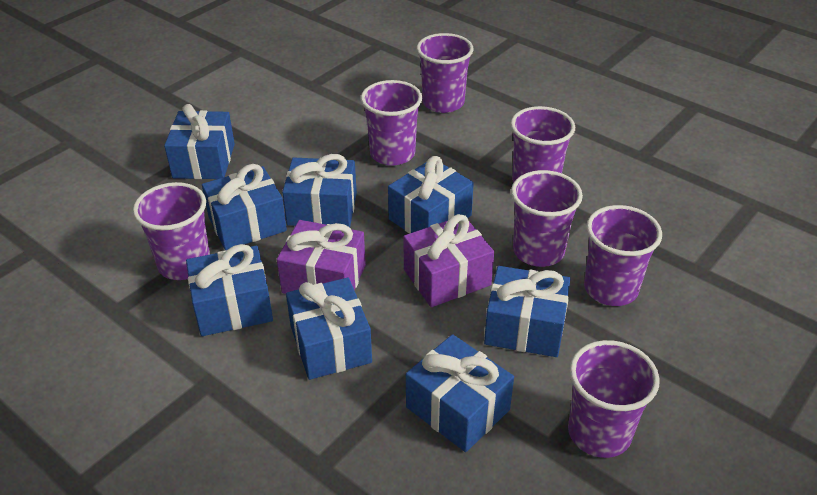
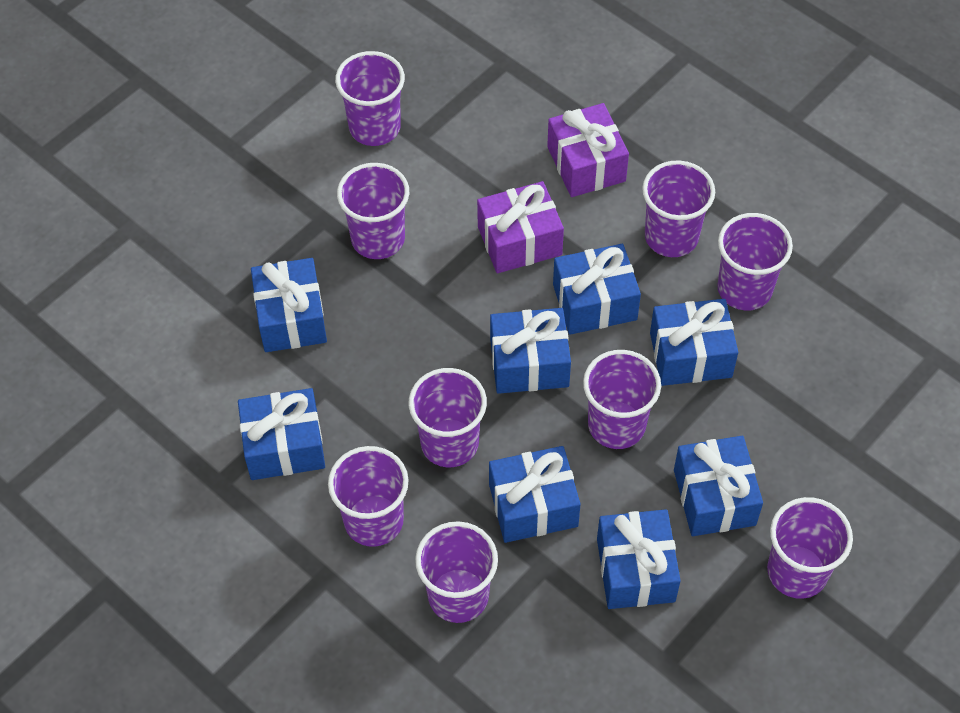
purple cup: 7 -> 9

